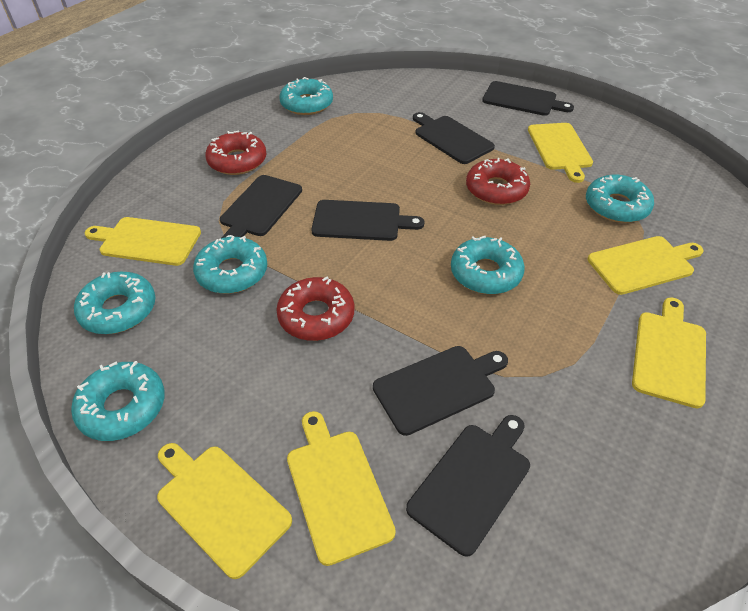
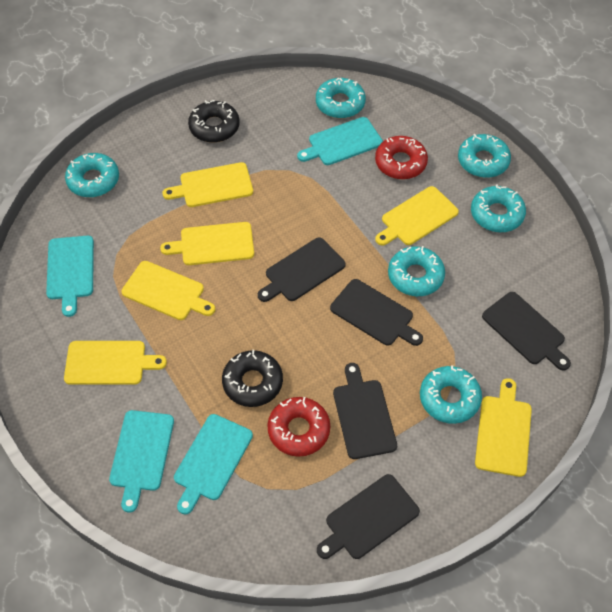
black cutting board: 6 -> 5
black donut: 0 -> 2
red donut: 3 -> 2
turquoise cutting board: 0 -> 4

